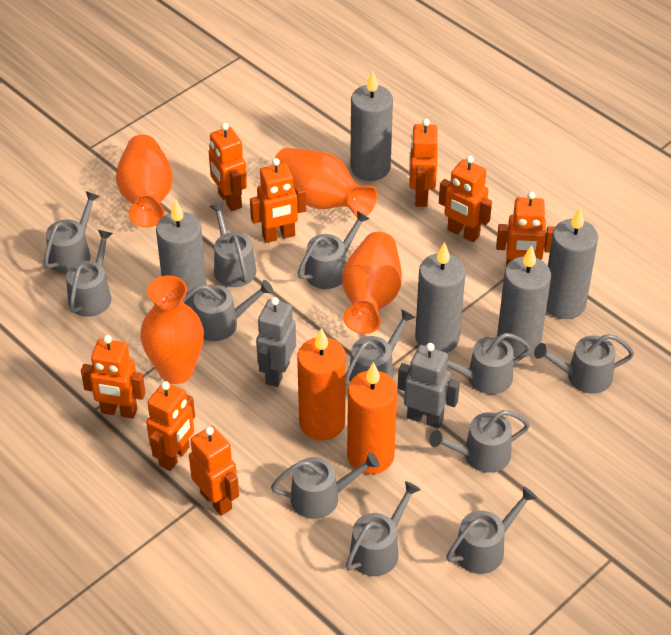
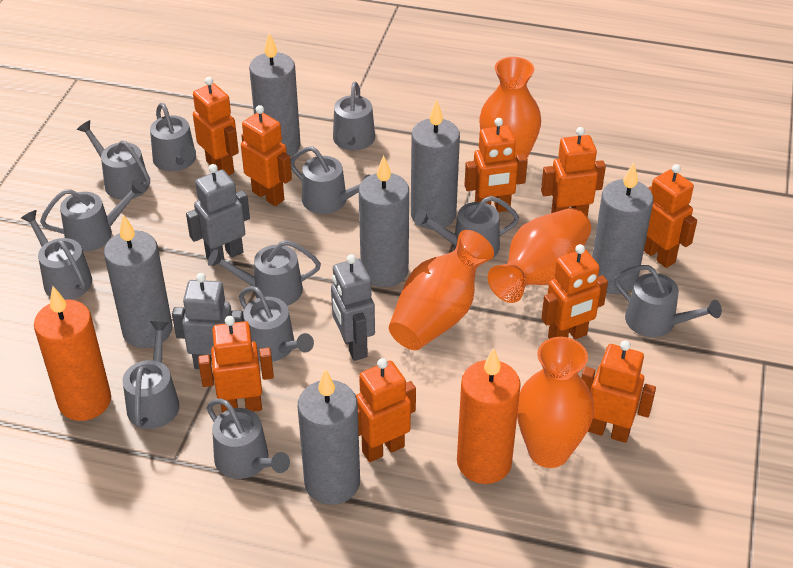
grey candle: 5 -> 6
grey robot: 2 -> 3
orange robot: 8 -> 9

